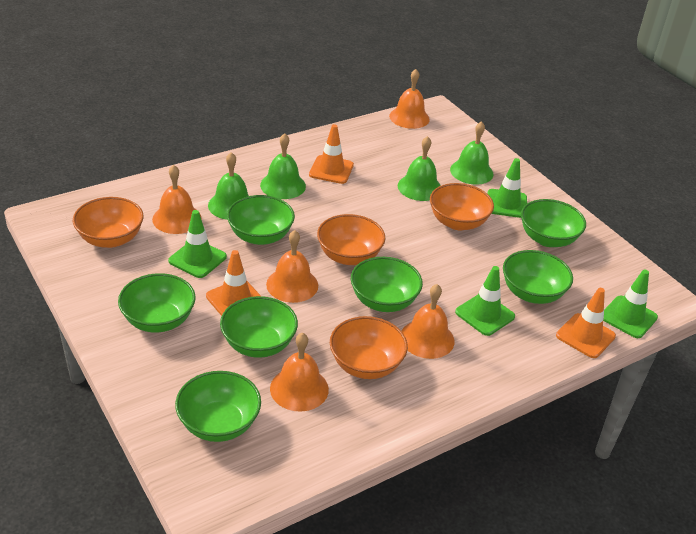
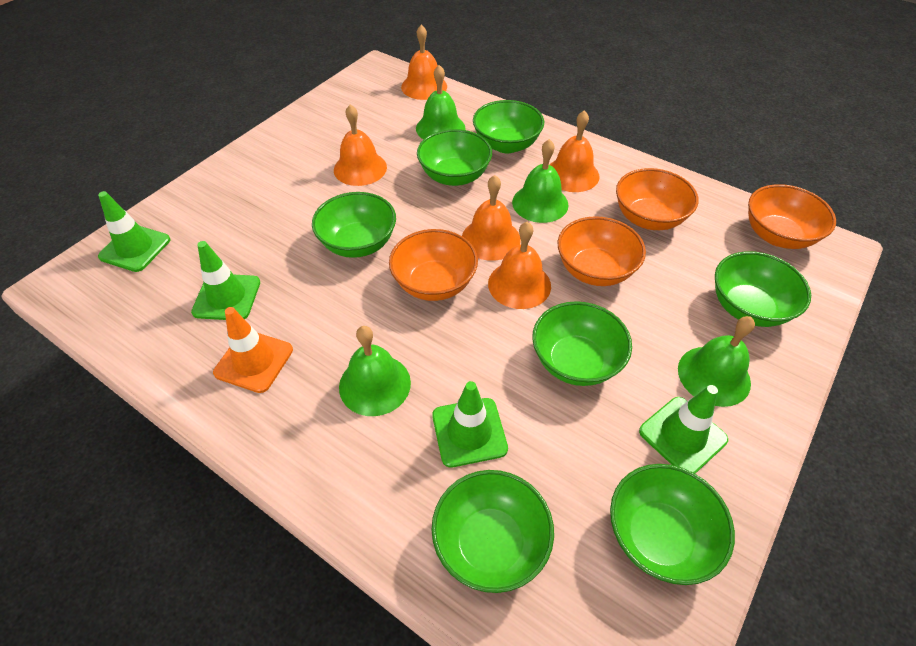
orange traffic cone: 3 -> 1

